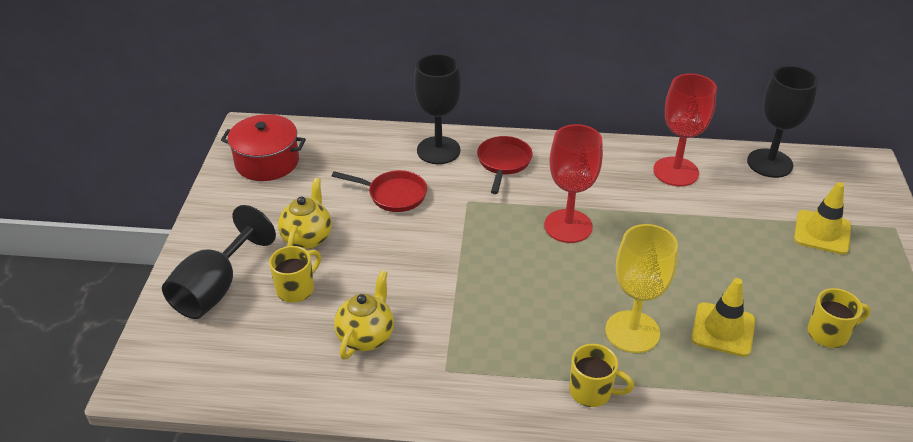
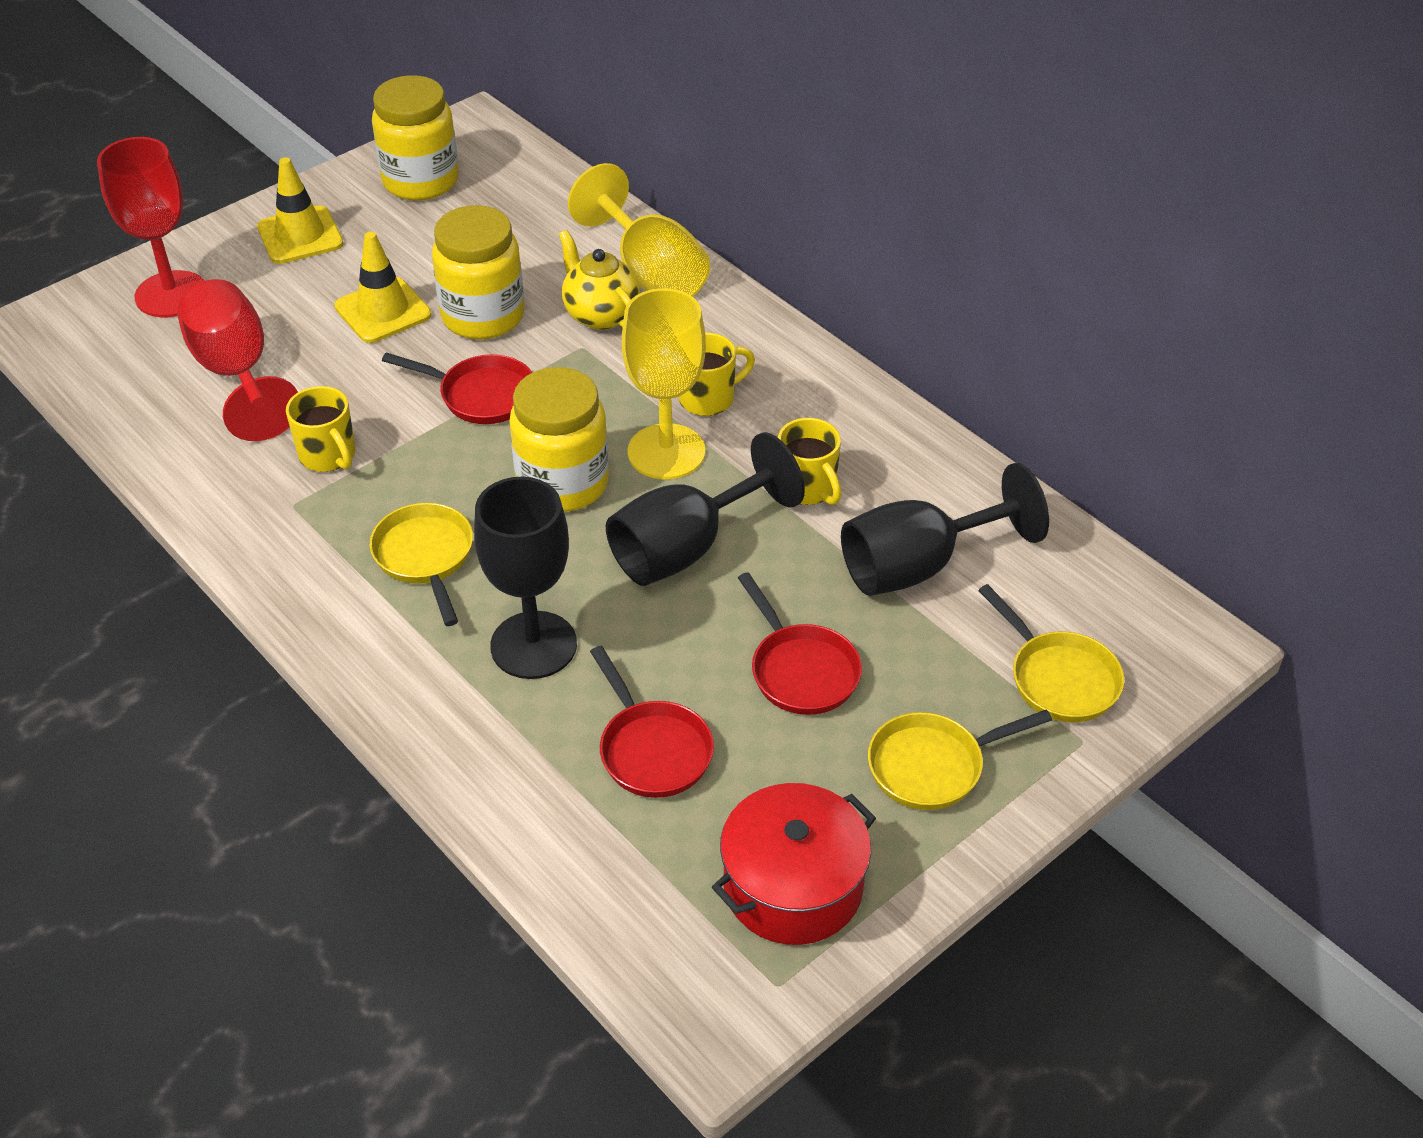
red pan: 2 -> 3
yellow goblet: 1 -> 2
yellow jar: 0 -> 3
yellow pan: 0 -> 3
yellow teapot: 2 -> 1

